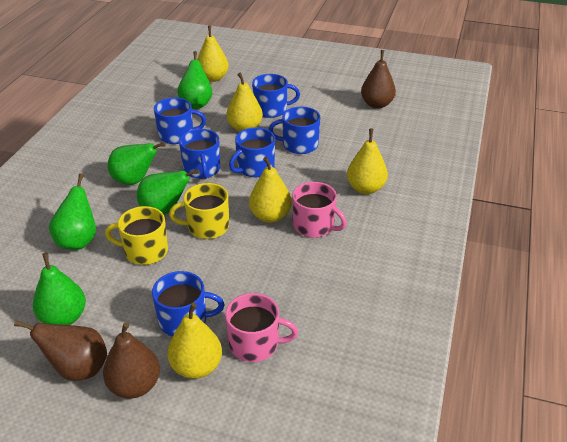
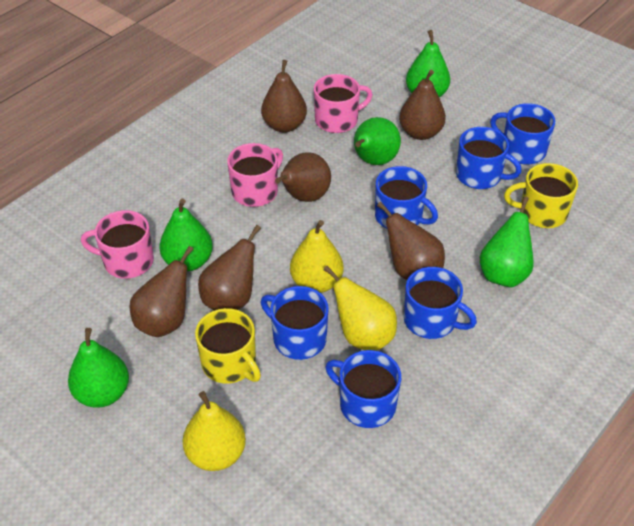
brown pear: 3 -> 6
pink mug: 2 -> 3
yellow pear: 5 -> 3

